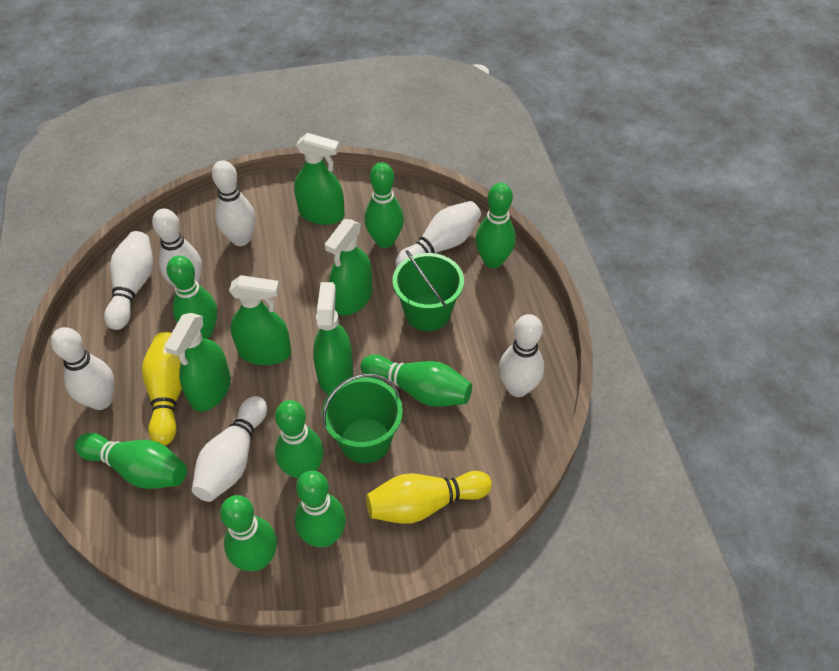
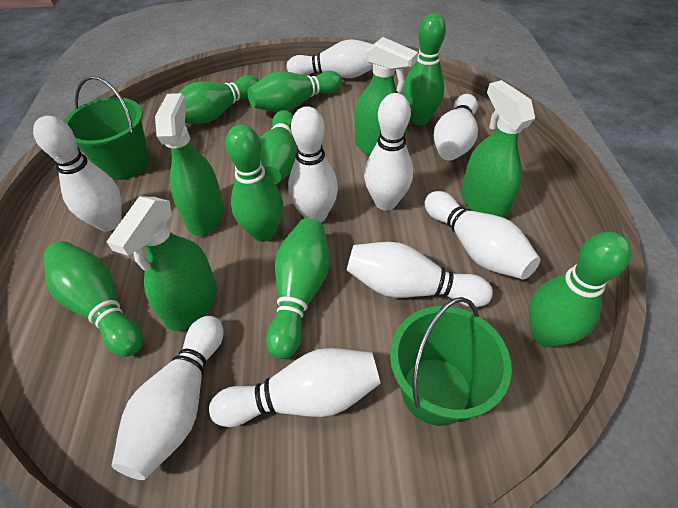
green spray bottle: 5 -> 4
white bowling pin: 7 -> 9
yellow bowling pin: 2 -> 0

